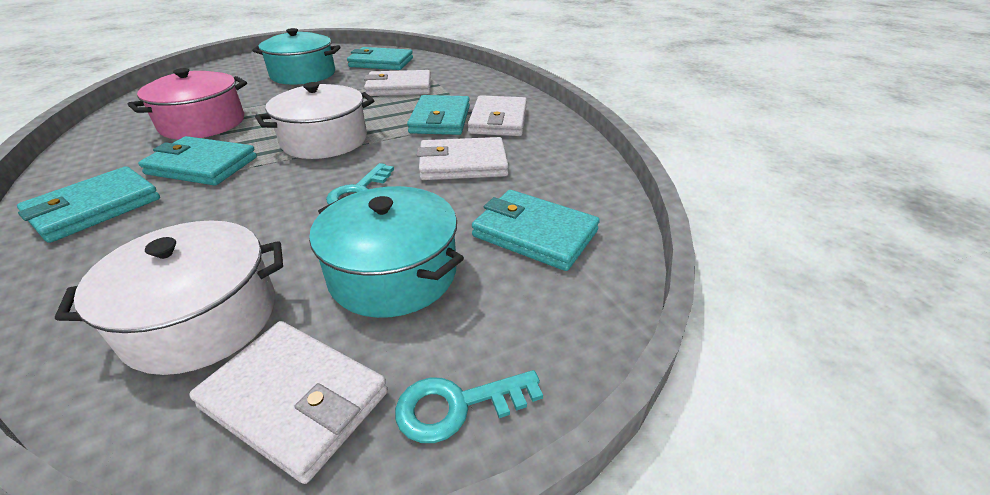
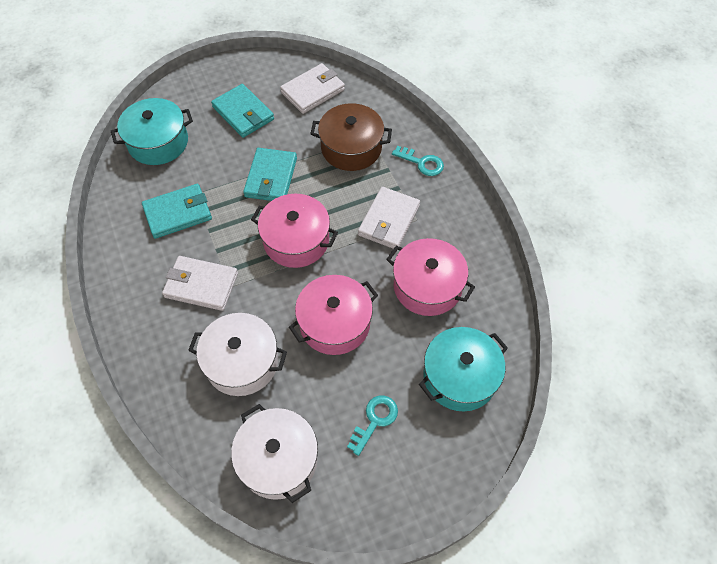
brown pot: 0 -> 1
pink pot: 1 -> 3
turquoise wallet: 5 -> 3
white wallet: 4 -> 3

